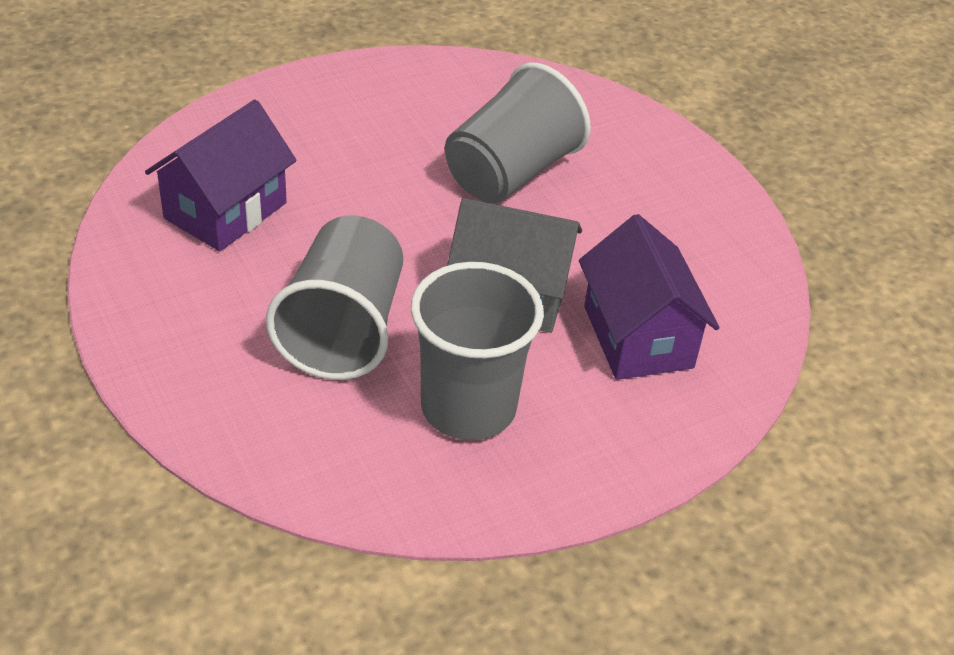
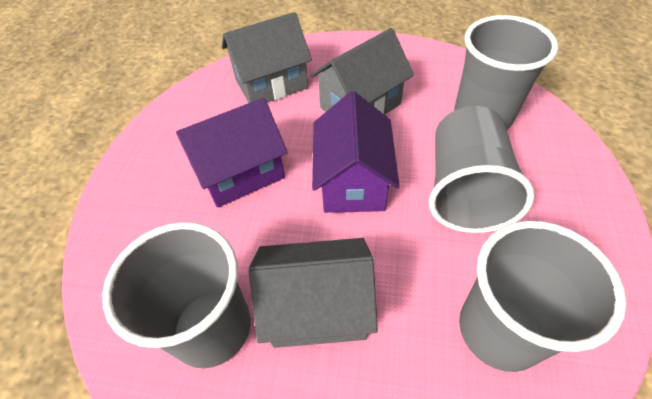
grey cup: 3 -> 4
grey house: 1 -> 3

